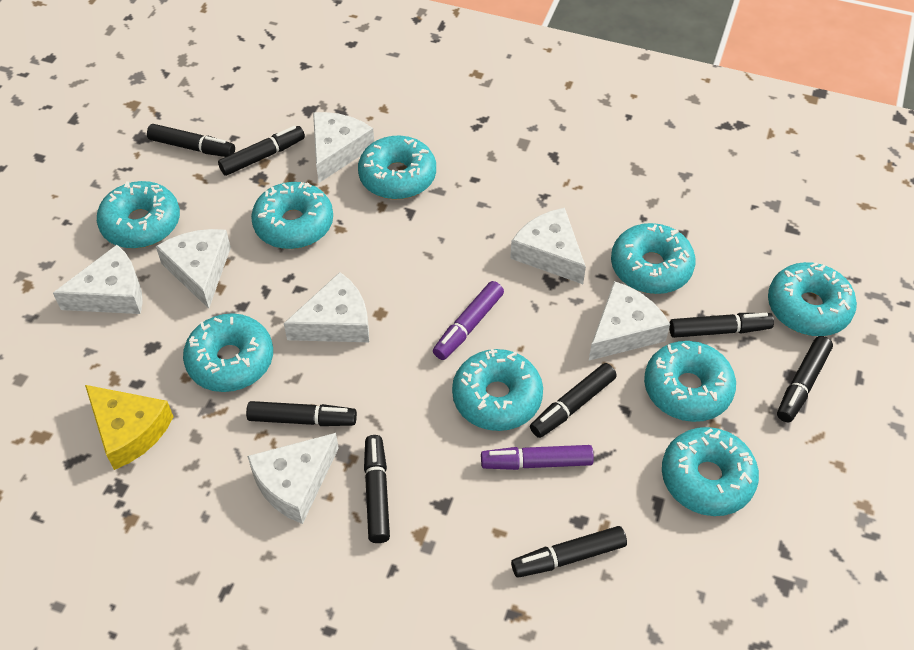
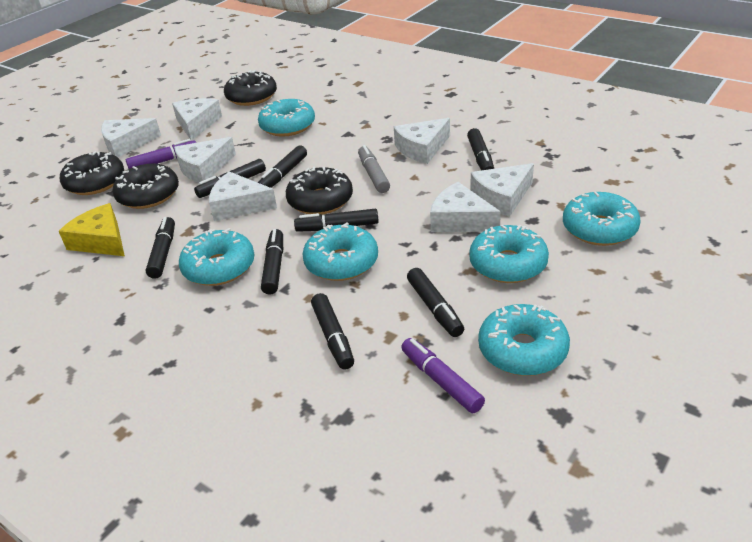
black donut: 0 -> 4
grey marker: 0 -> 1
turquoise donut: 9 -> 6

